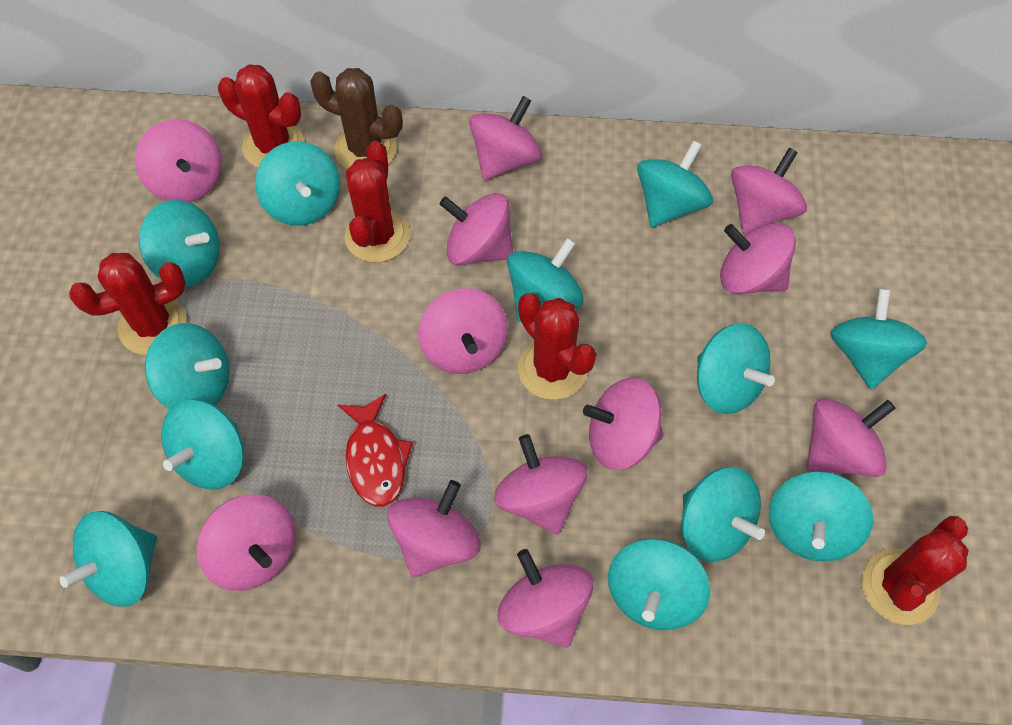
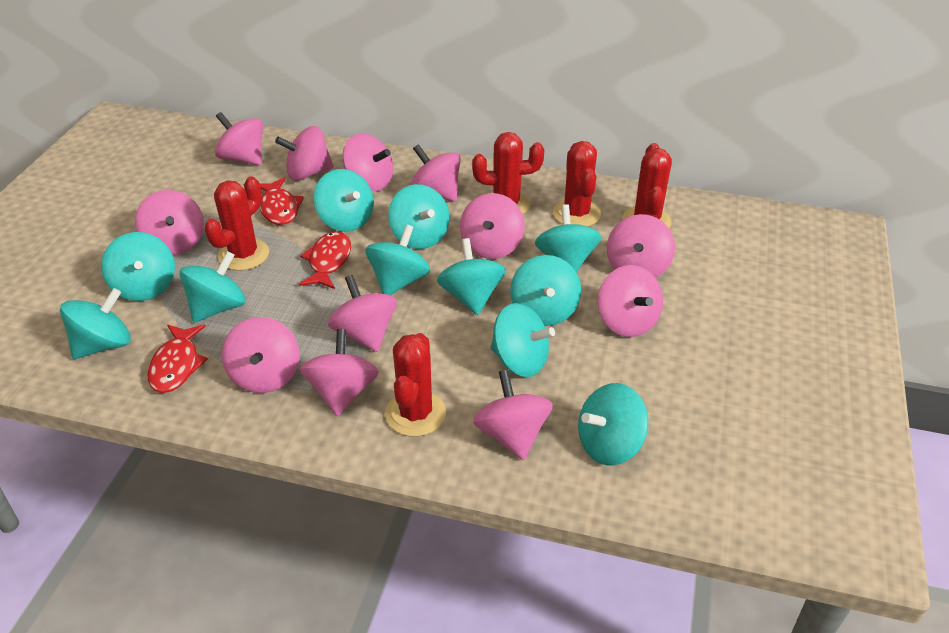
brown cactus: 1 -> 0
red fish: 1 -> 3
turquoise spinning top: 12 -> 11

